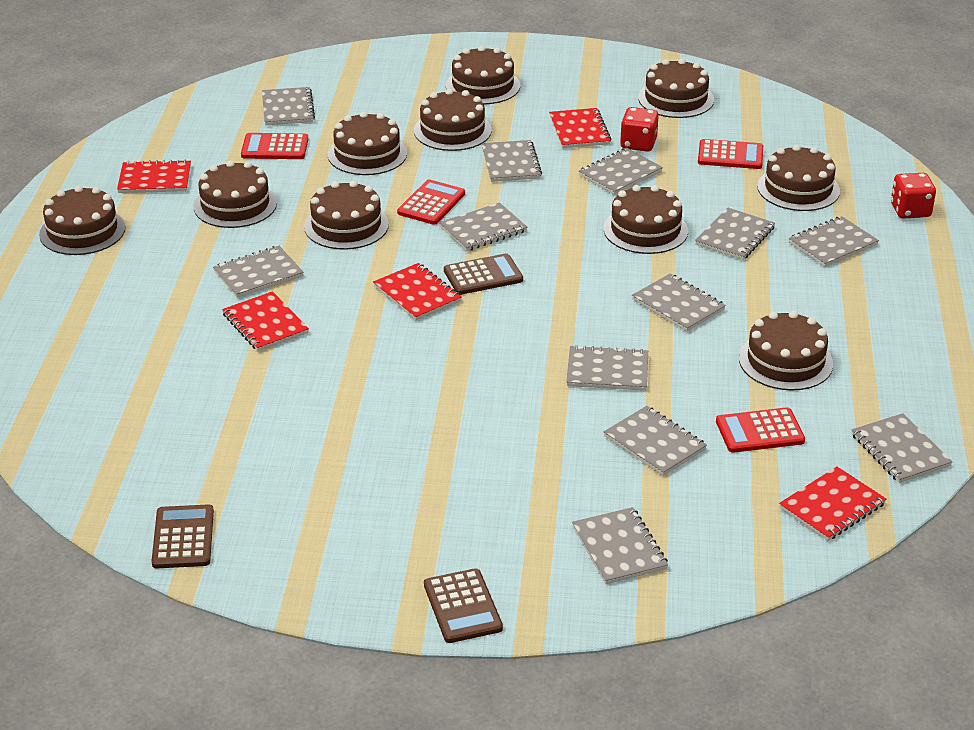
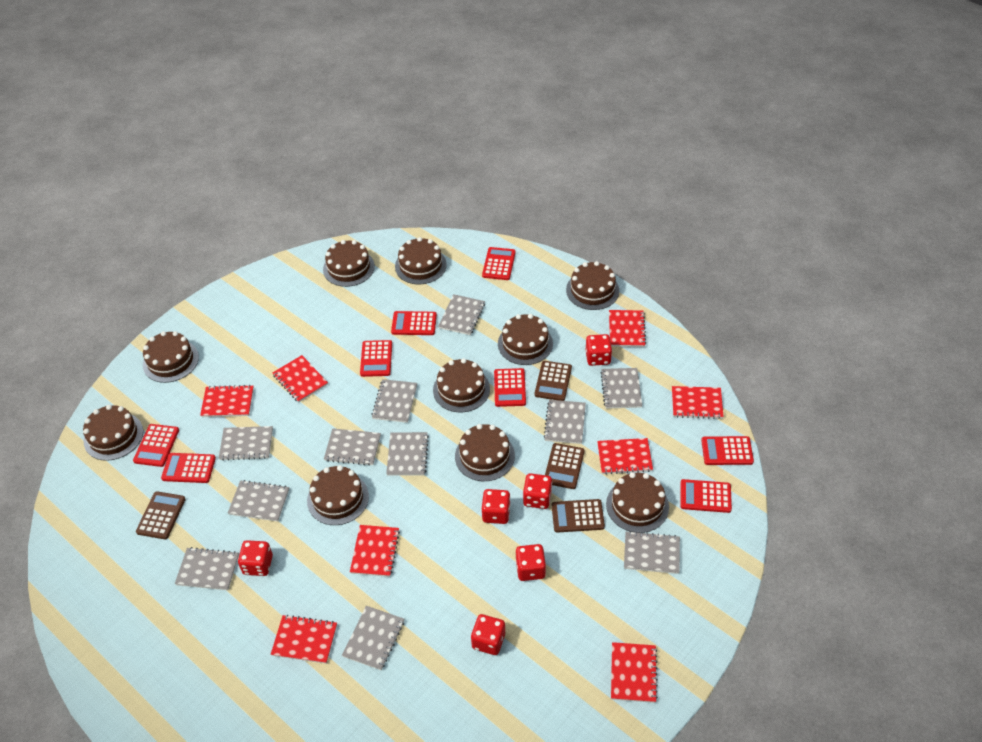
brown calculator: 3 -> 4
grey notebook: 12 -> 11
red calculator: 4 -> 8
red dice: 2 -> 6
red notebook: 5 -> 8

